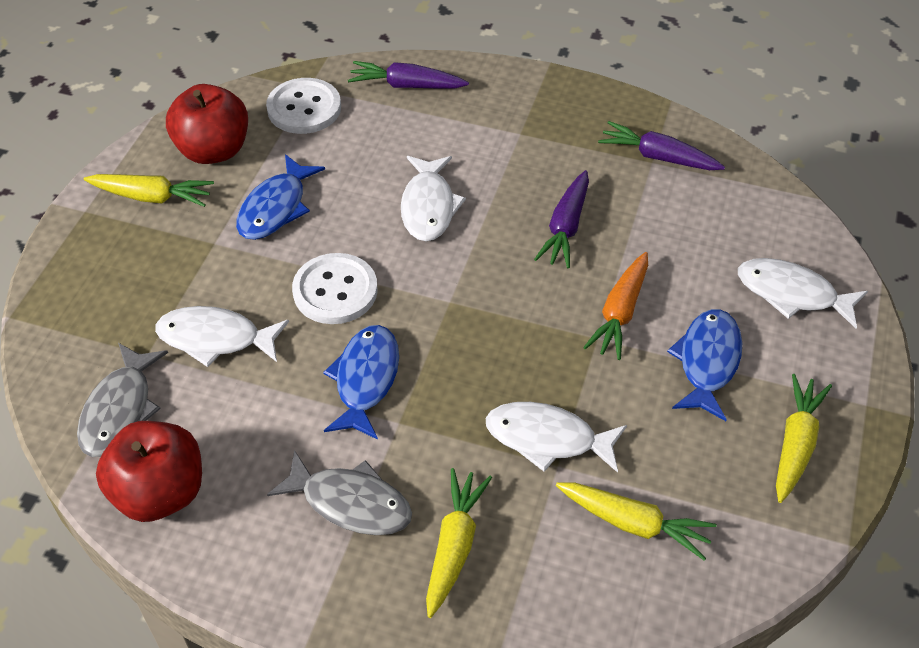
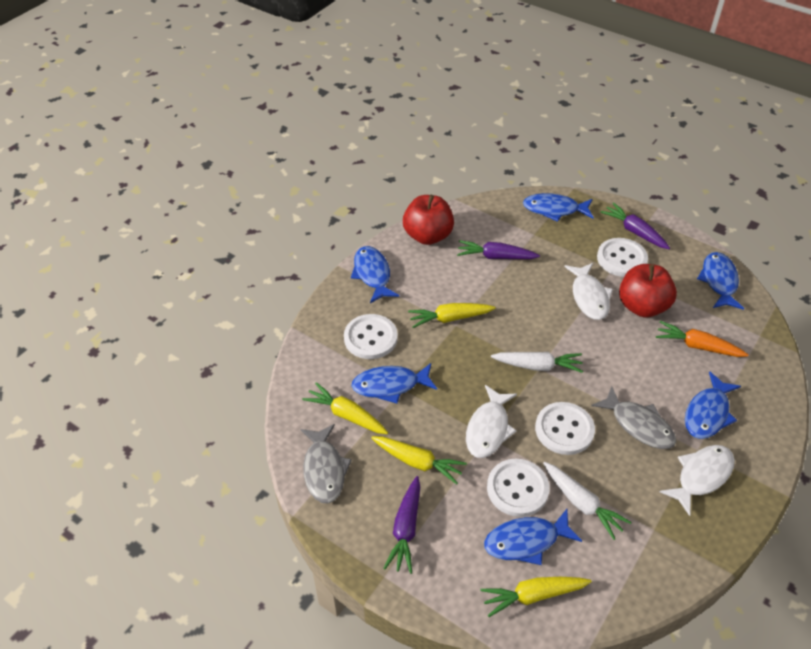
blue fish: 3 -> 6
white button: 2 -> 4
white carrot: 0 -> 2
white fish: 4 -> 3

